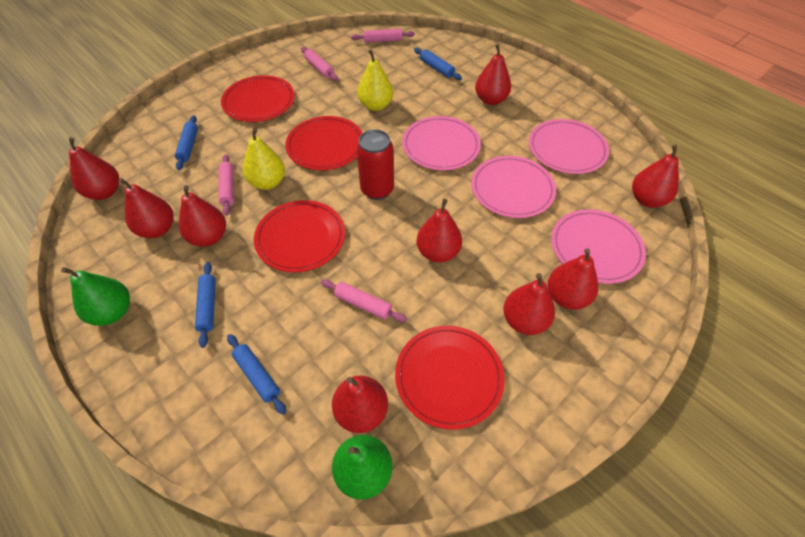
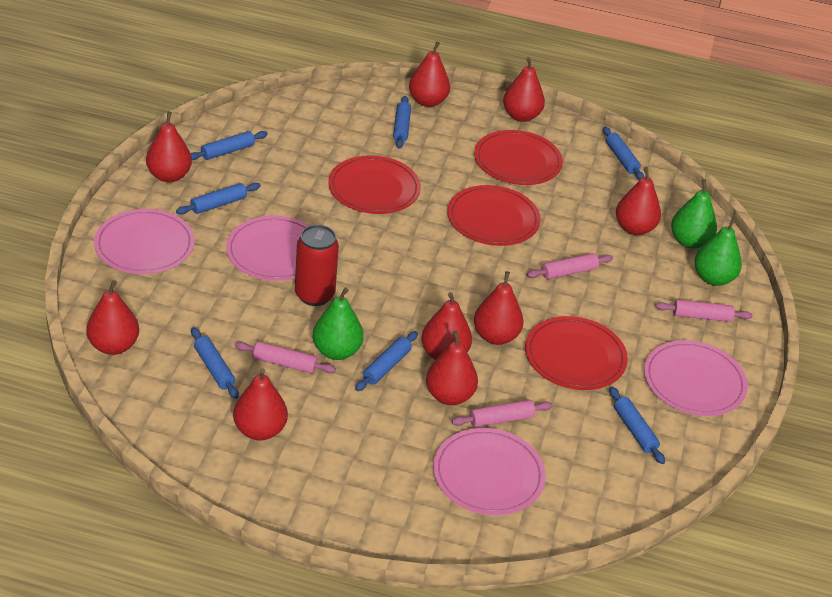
blue rolling pin: 4 -> 7
green pear: 2 -> 3
yellow pear: 2 -> 0

